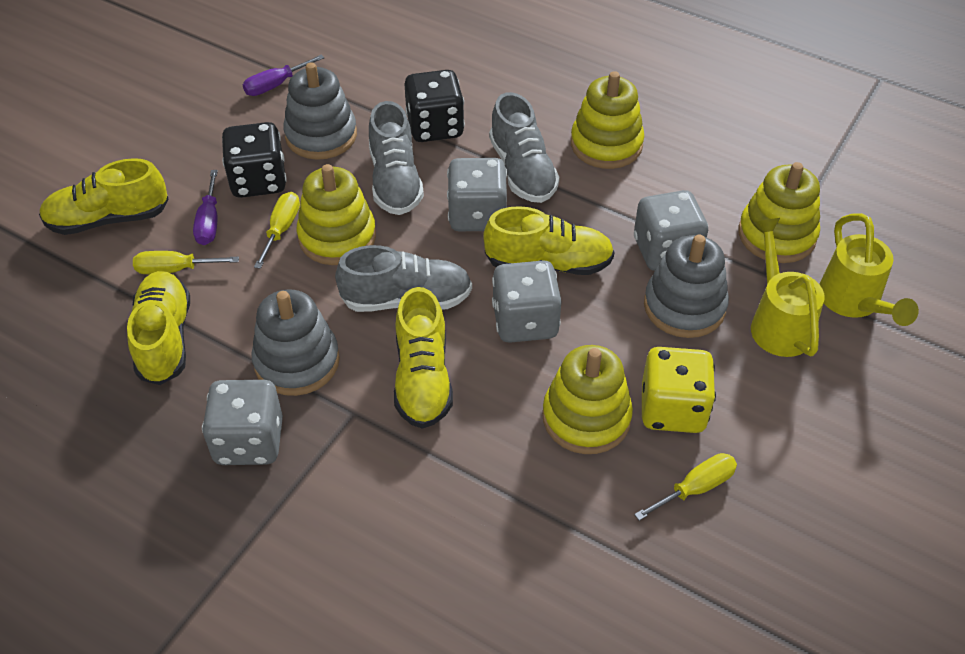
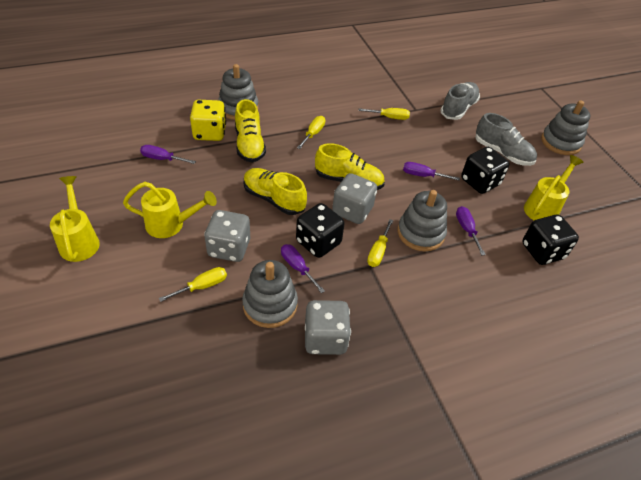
black dice: 2 -> 3
grey dice: 4 -> 3
grey shoe: 3 -> 2
grey stacking toy: 3 -> 4
purple screwdriver: 2 -> 4
yellow screwdriver: 3 -> 4
yellow shoe: 4 -> 3
yellow stacking toy: 4 -> 0
yellow watering can: 2 -> 3

